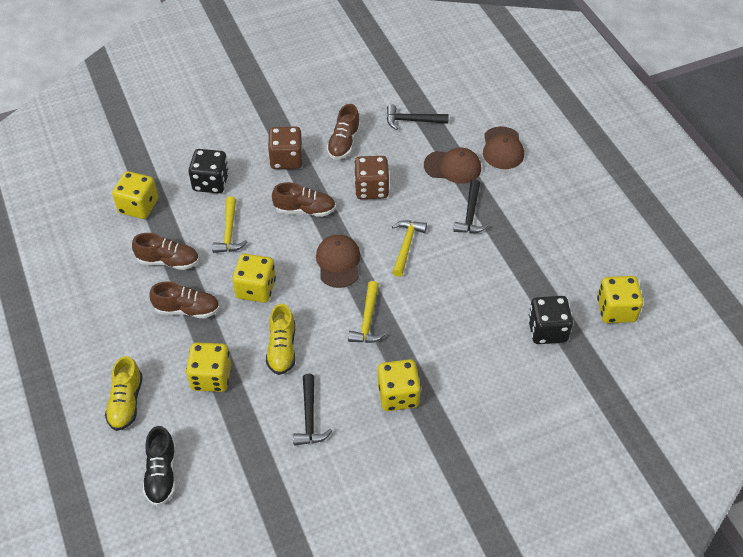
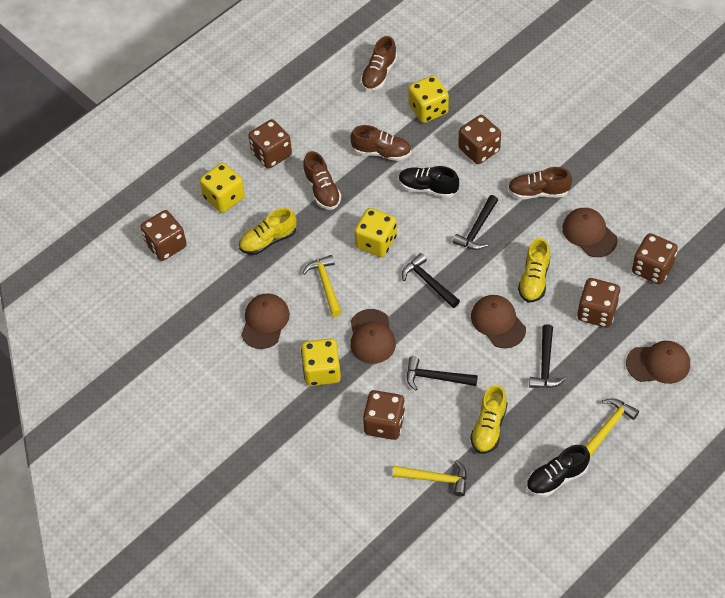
black dice: 2 -> 0
black hammer: 3 -> 4
black shoe: 1 -> 2
brown cap: 3 -> 5
brown dice: 2 -> 6
yellow dice: 5 -> 4
yellow shoe: 2 -> 3

